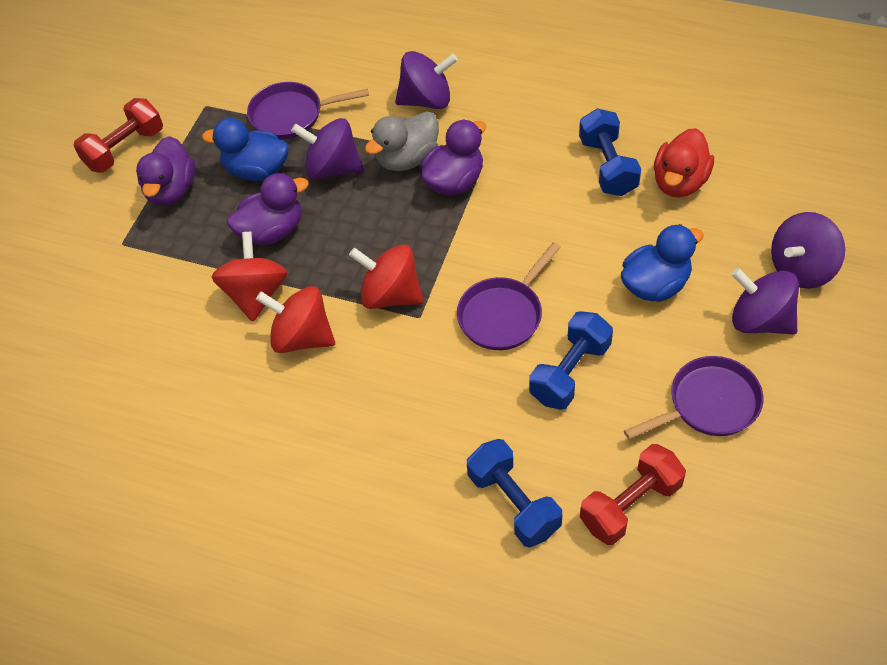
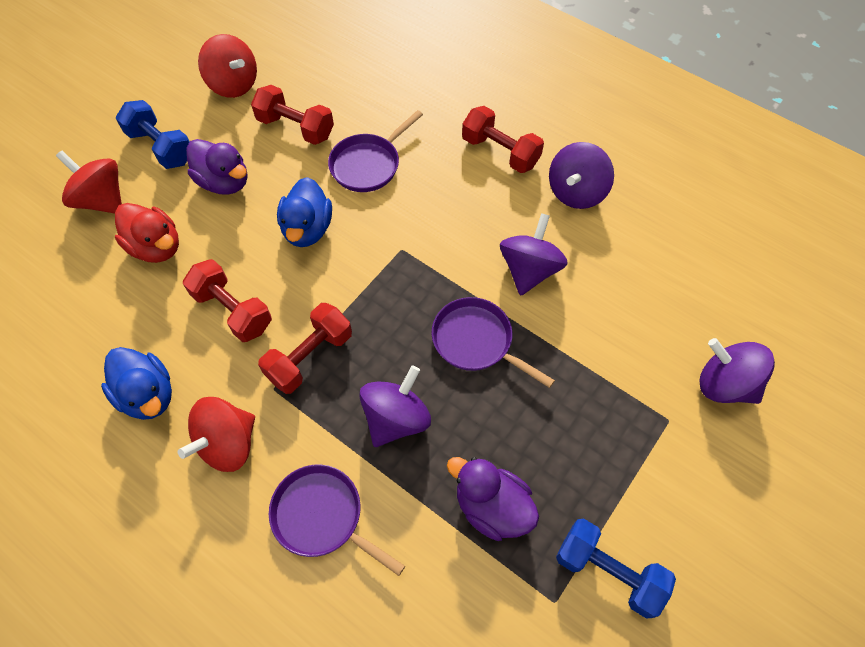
blue dumbbell: 3 -> 2
grey duck: 1 -> 0
purple duck: 3 -> 2
red dumbbell: 2 -> 4

